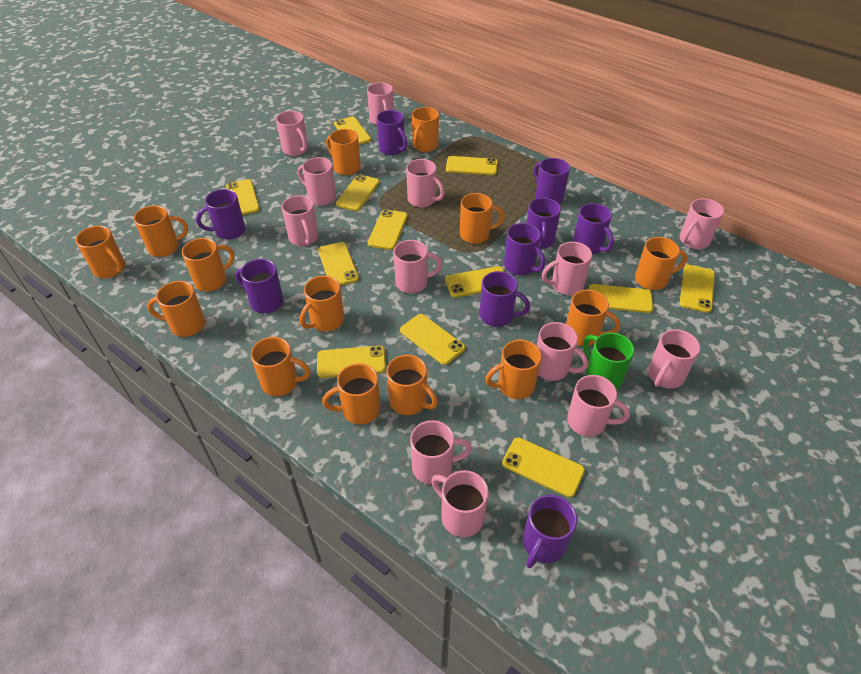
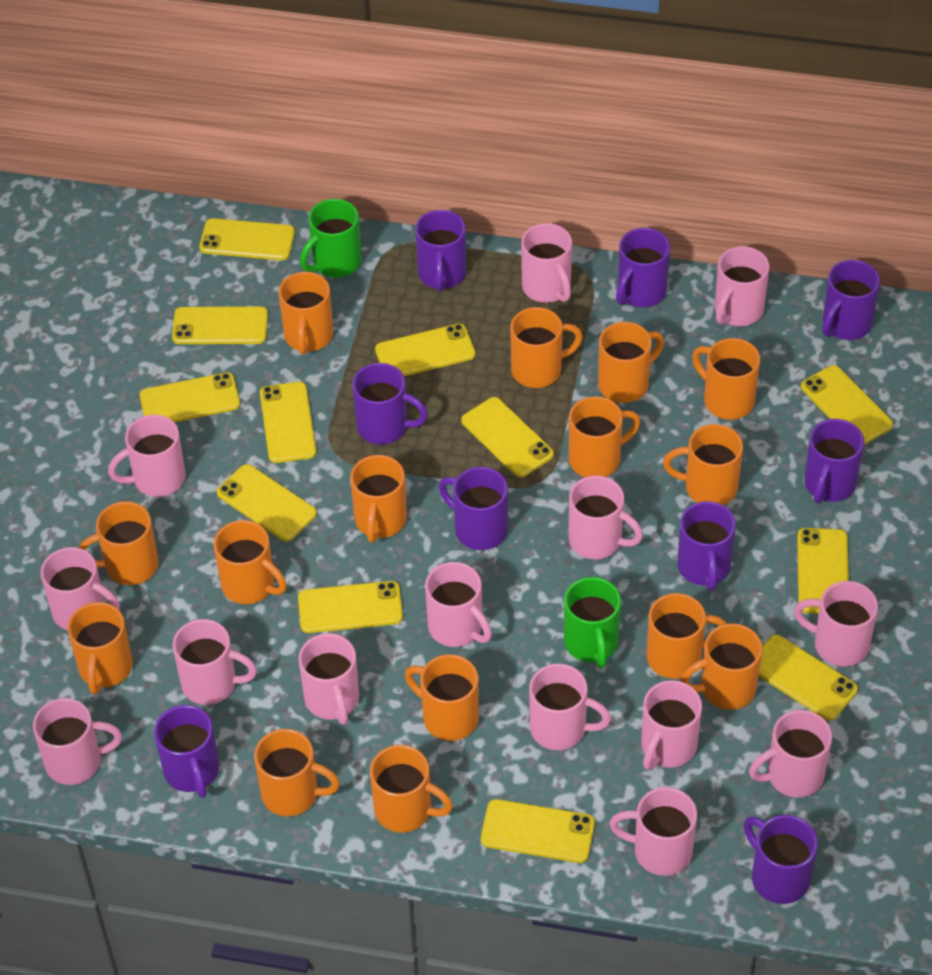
green mug: 1 -> 2
orange mug: 14 -> 15
pink mug: 13 -> 14

